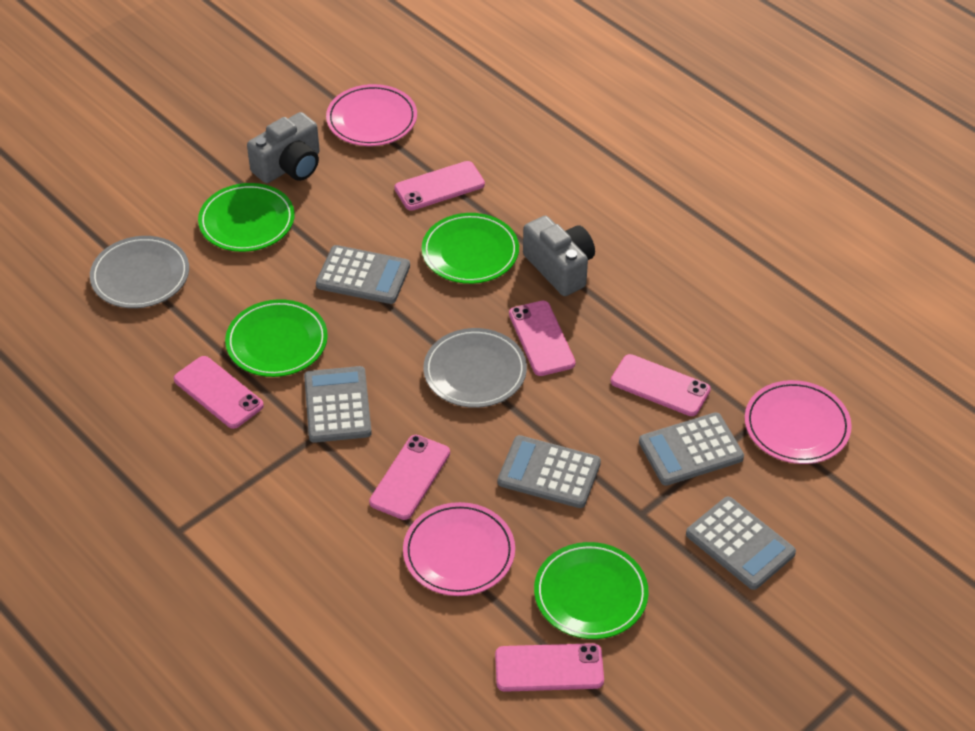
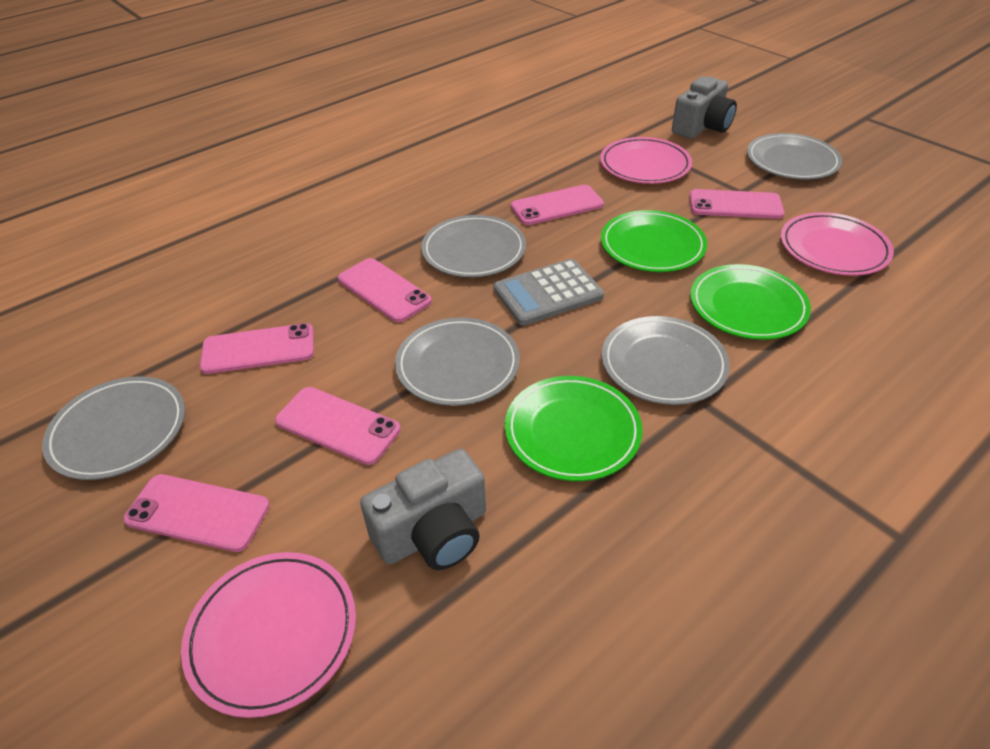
green plate: 4 -> 3
grey calculator: 5 -> 1
grey plate: 2 -> 5

